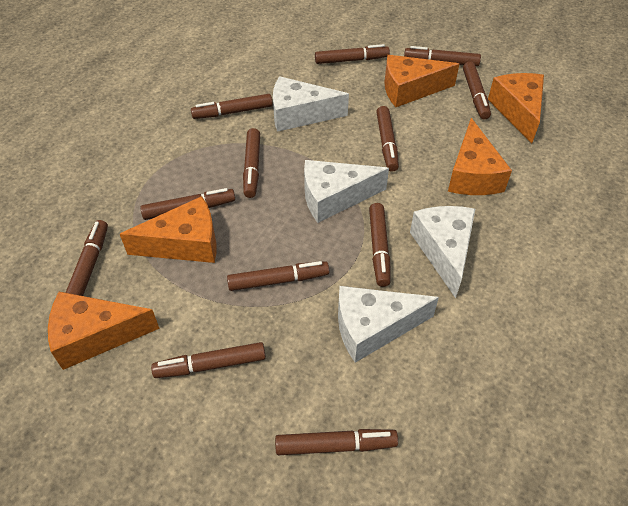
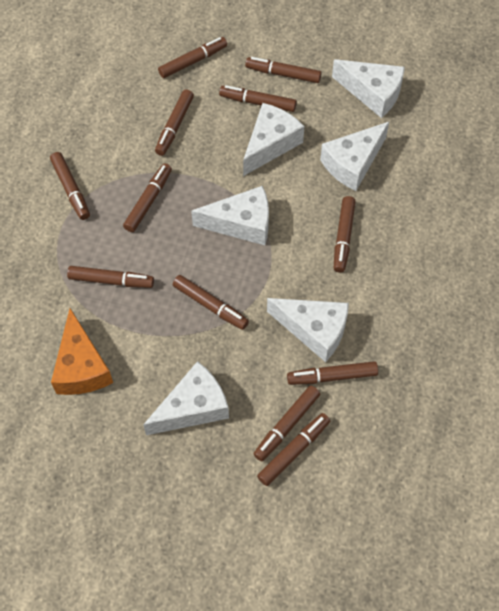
orange cheese: 5 -> 1
white cheese: 4 -> 6

